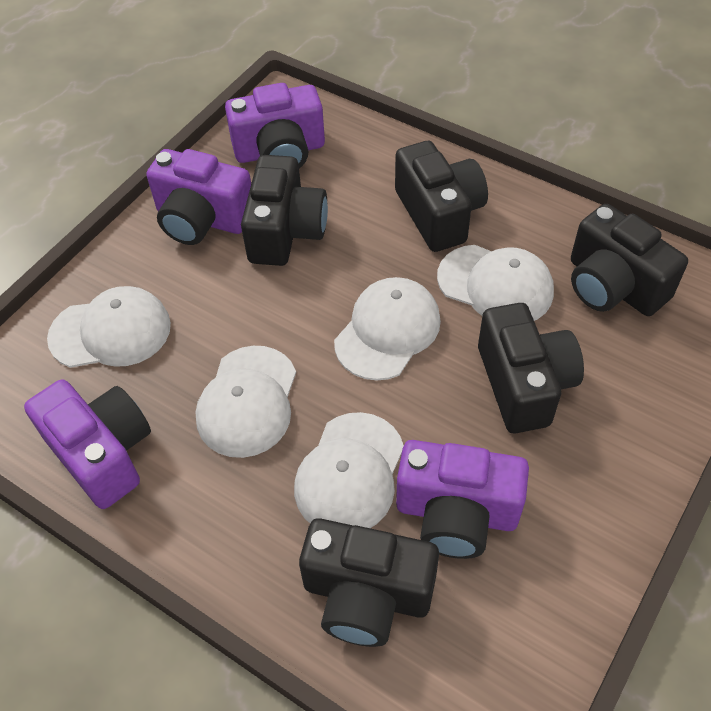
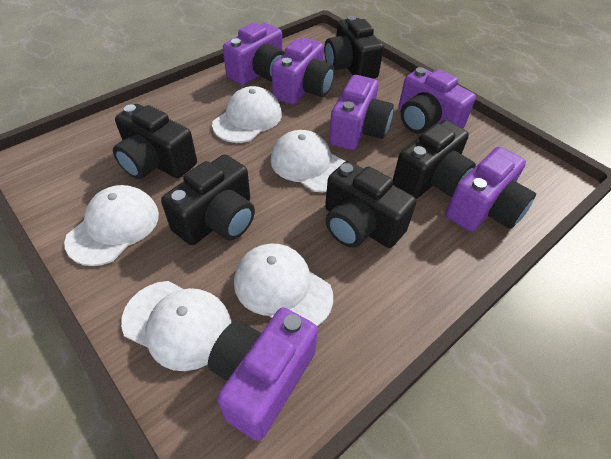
purple camera: 4 -> 6

